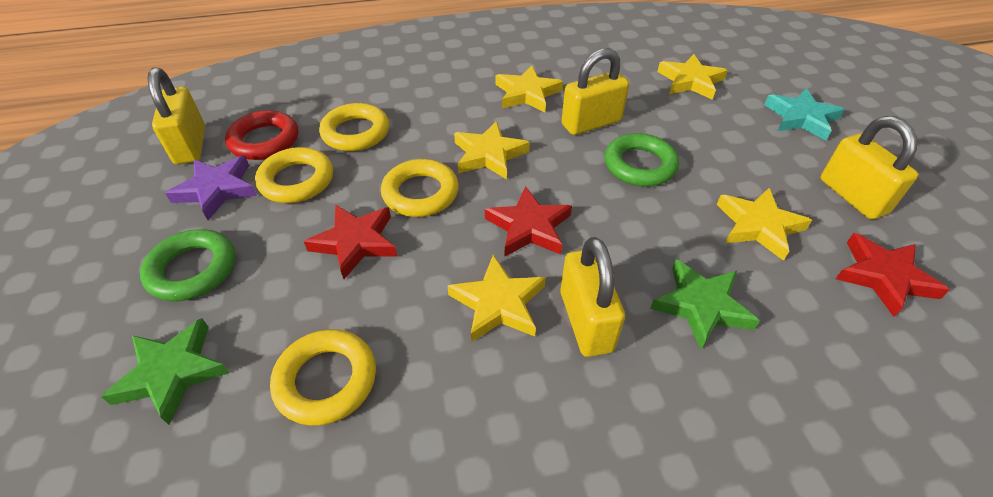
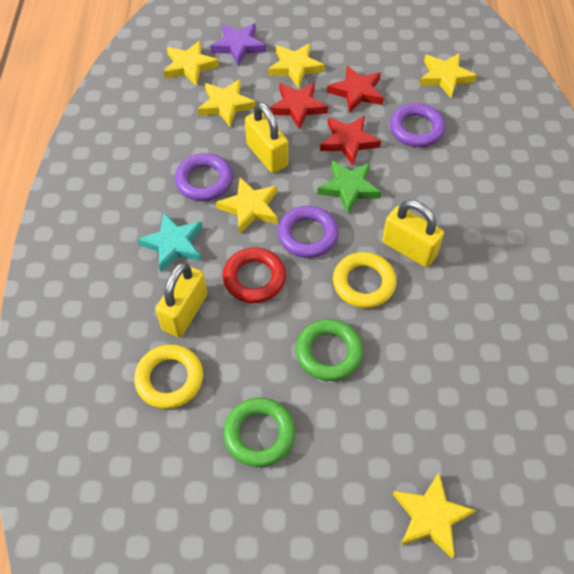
green star: 2 -> 1
purple ring: 0 -> 3
yellow padlock: 4 -> 3
yellow ring: 4 -> 2
yellow star: 5 -> 6

